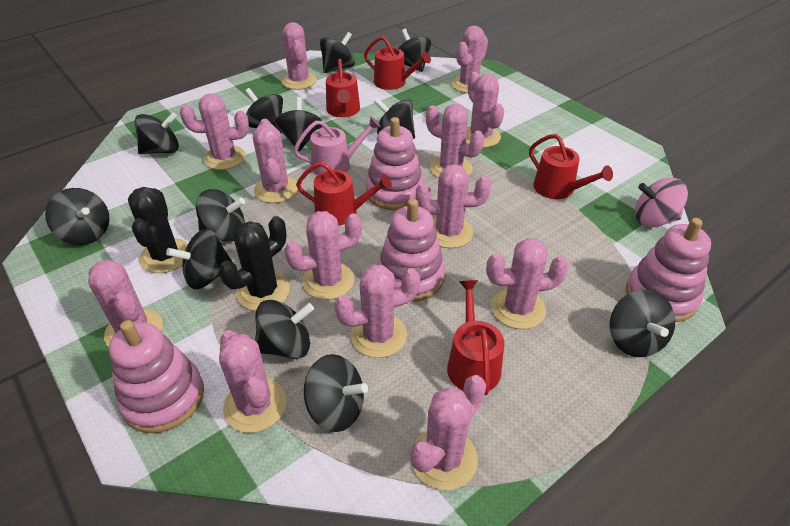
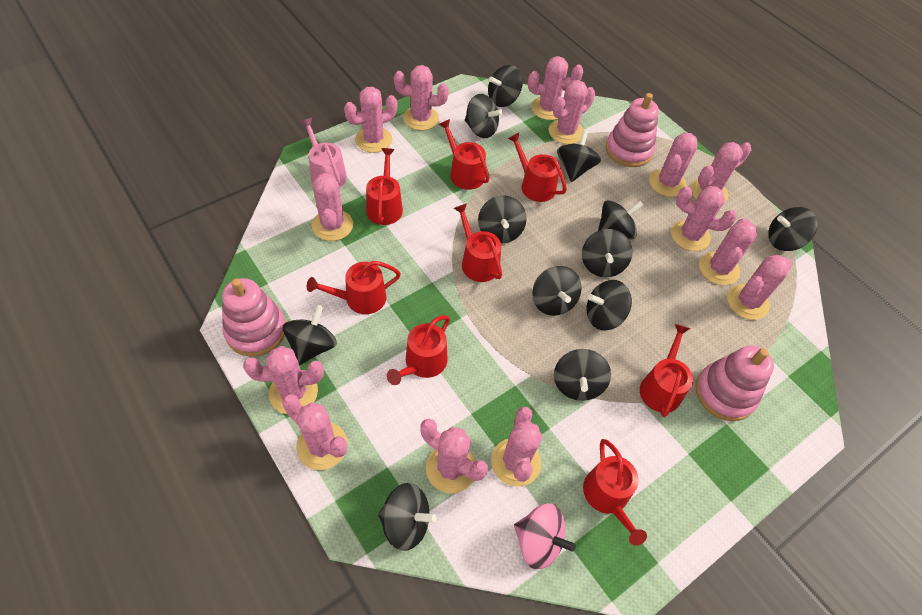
black cactus: 2 -> 0
pink cactus: 13 -> 14
pink stacking toy: 4 -> 3
red watering can: 5 -> 8

